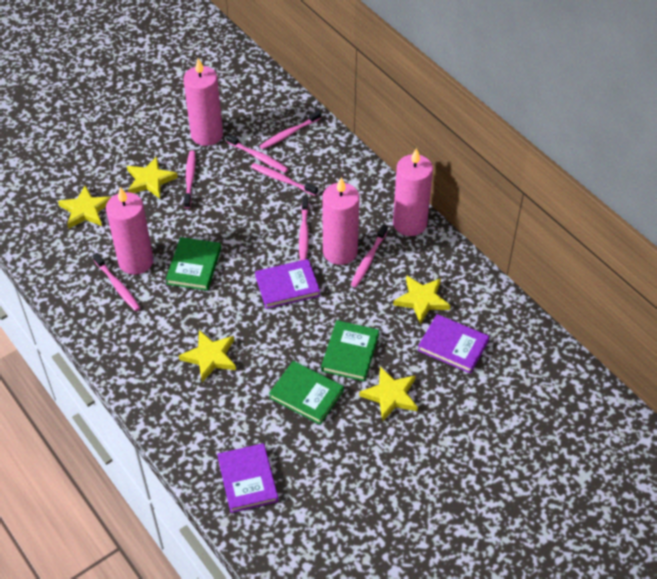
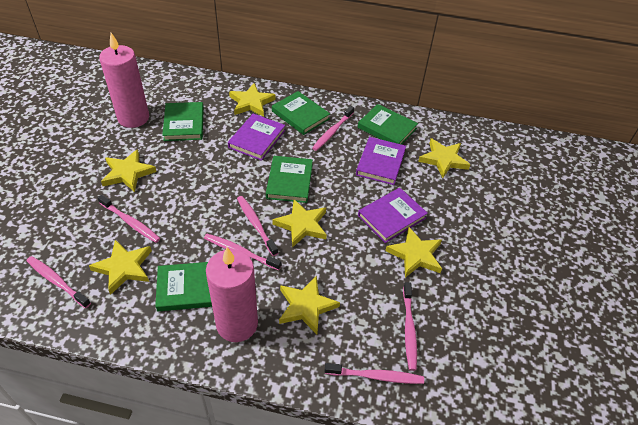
green book: 3 -> 5
pink candle: 4 -> 2
yellow star: 5 -> 7

